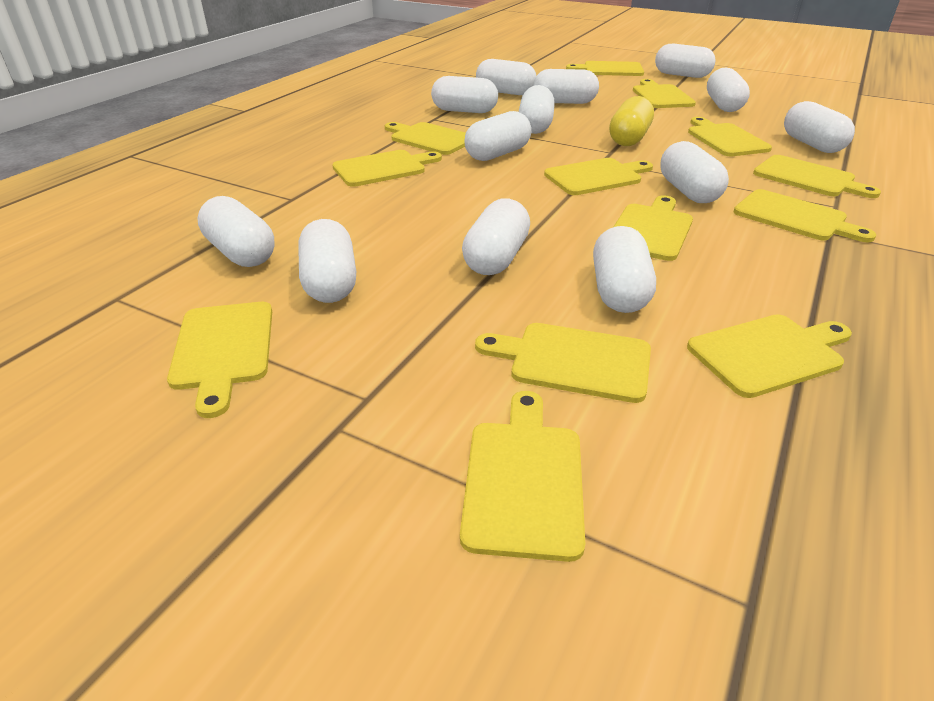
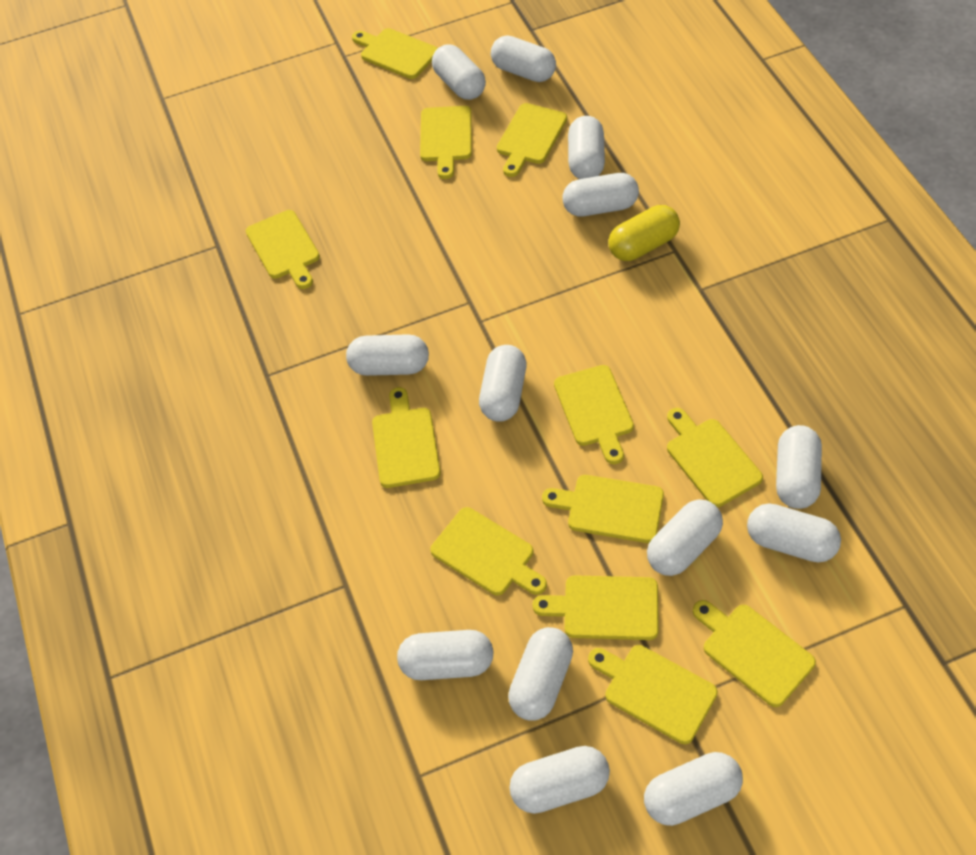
yellow cutting board: 13 -> 12

